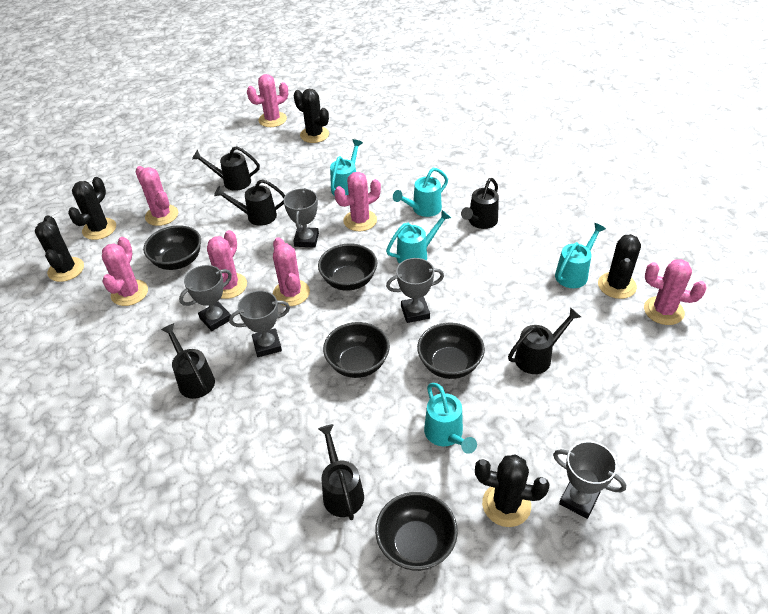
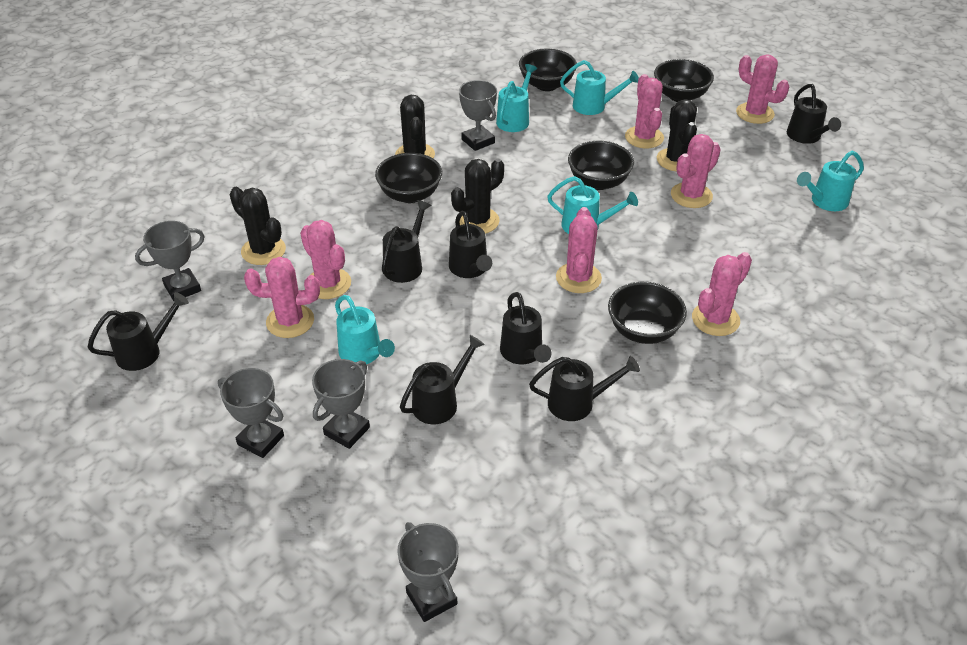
black cactus: 5 -> 4
black watering can: 6 -> 7

